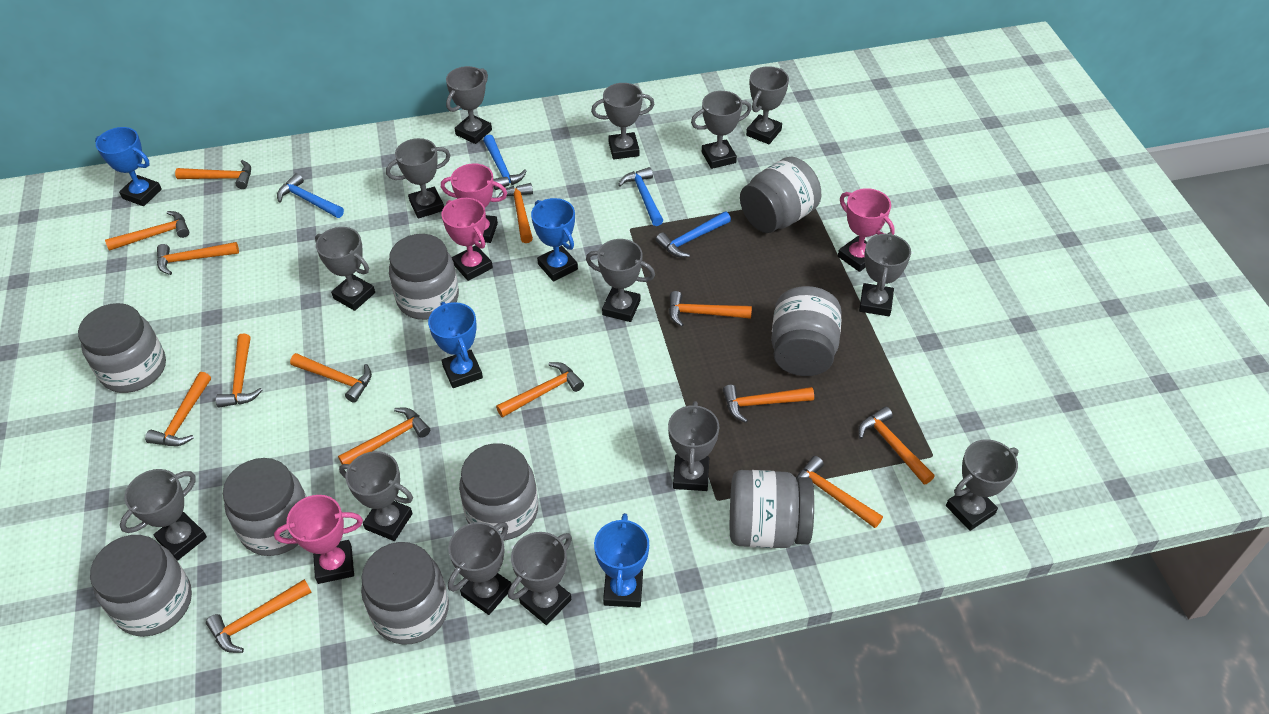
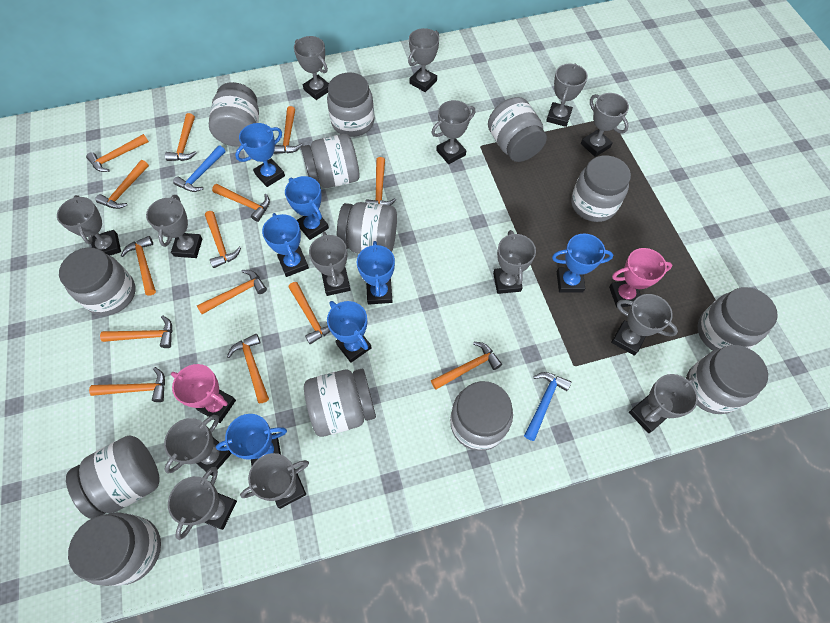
blue hammer: 4 -> 2
blue trophy: 4 -> 7
grey jar: 9 -> 13
pink trophy: 4 -> 2

